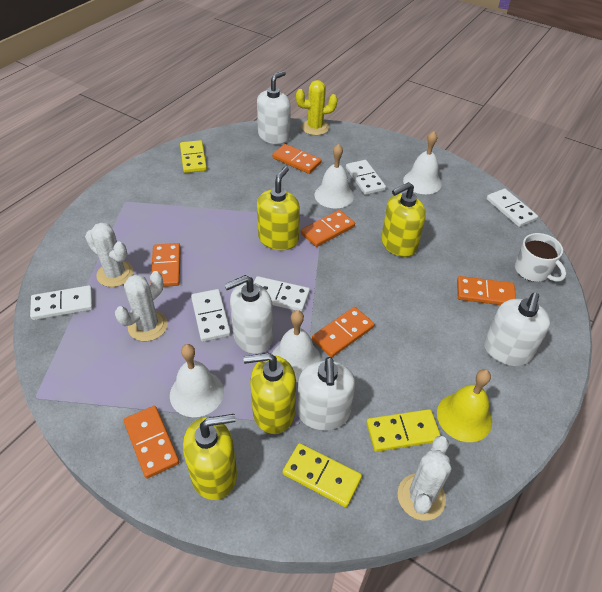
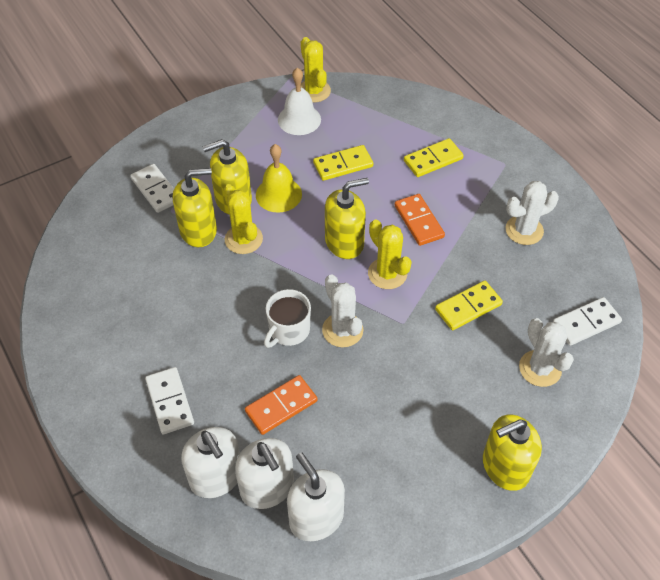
orange domino: 6 -> 2
white bell: 4 -> 1
white domino: 5 -> 3
white soap dispenser: 4 -> 3
yellow cactus: 1 -> 3

